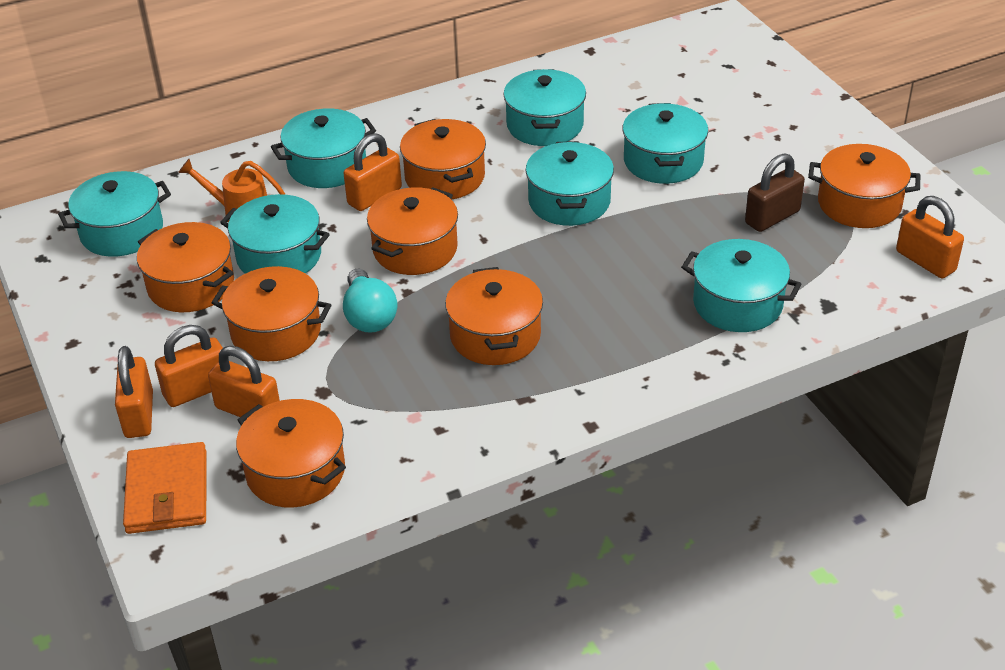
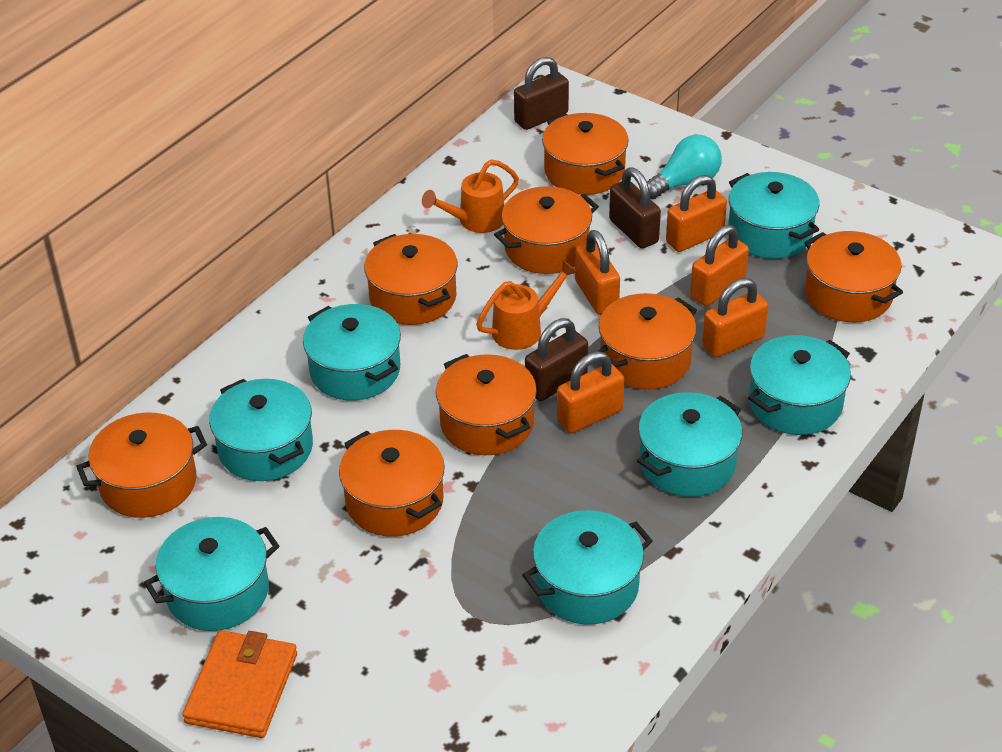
brown padlock: 1 -> 3
orange pot: 7 -> 8
orange watering can: 1 -> 2

